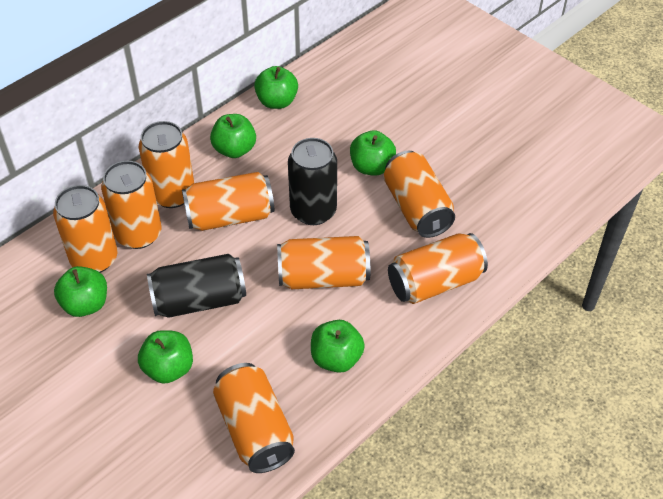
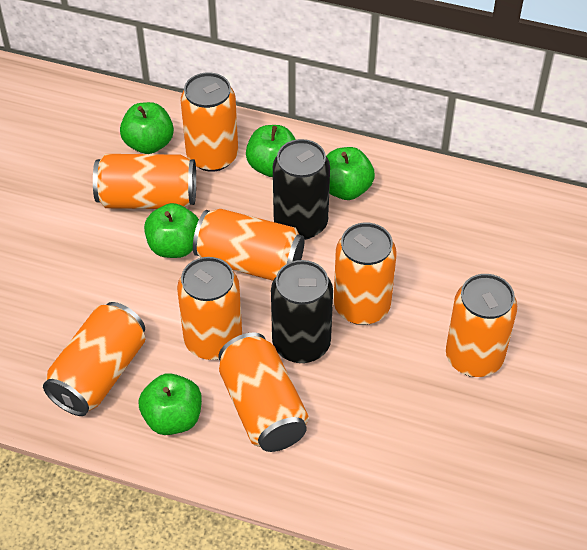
green apple: 6 -> 5

